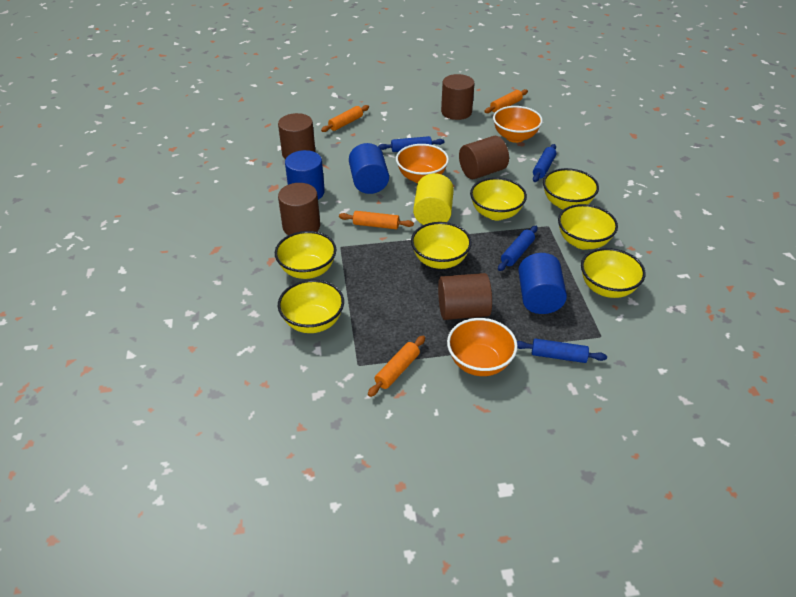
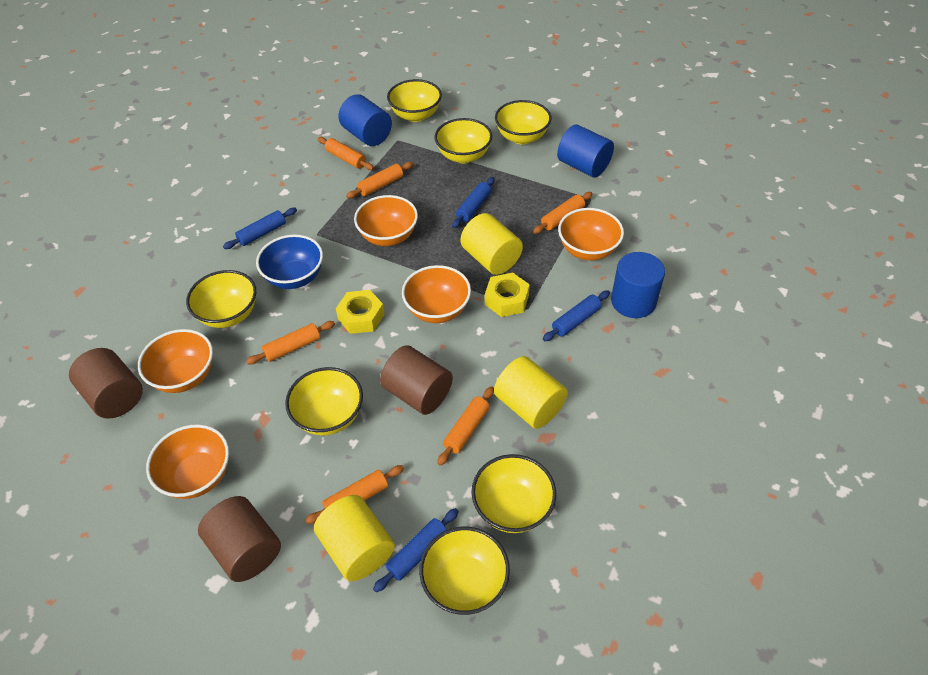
blue bowl: 0 -> 1
brown cylinder: 5 -> 3
orange bowl: 3 -> 5
orange rolling pin: 4 -> 6
yellow cylinder: 1 -> 3
yellow nut: 0 -> 2

